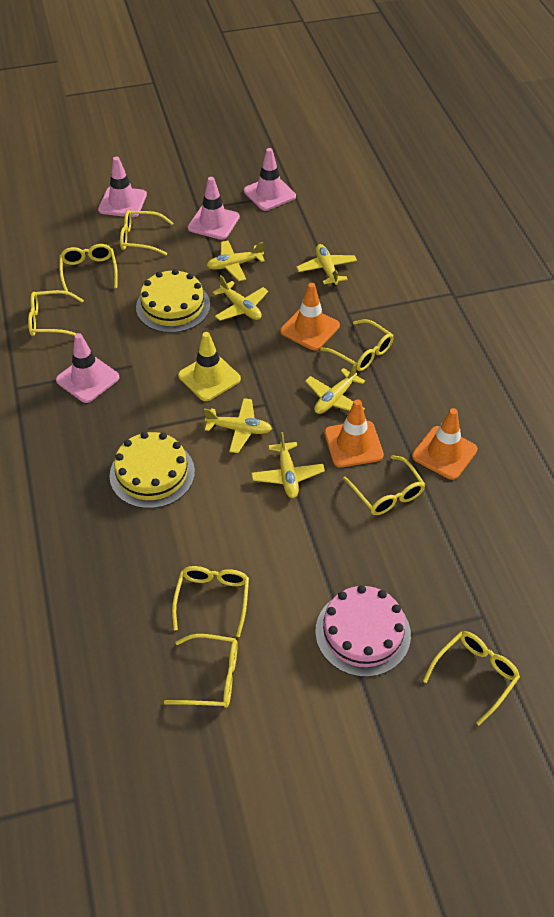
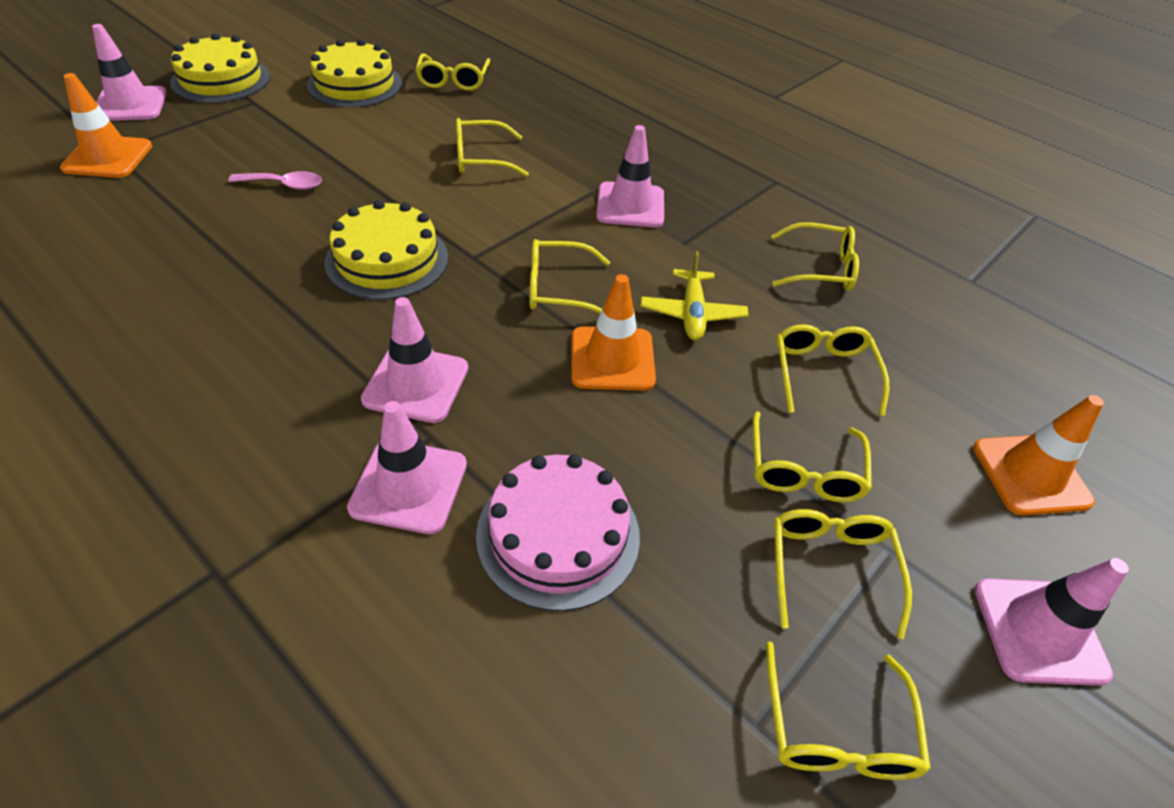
pink spoon: 0 -> 1
pink traffic cone: 4 -> 5
yellow cake: 2 -> 3
yellow plane: 6 -> 1
yellow traffic cone: 1 -> 0

